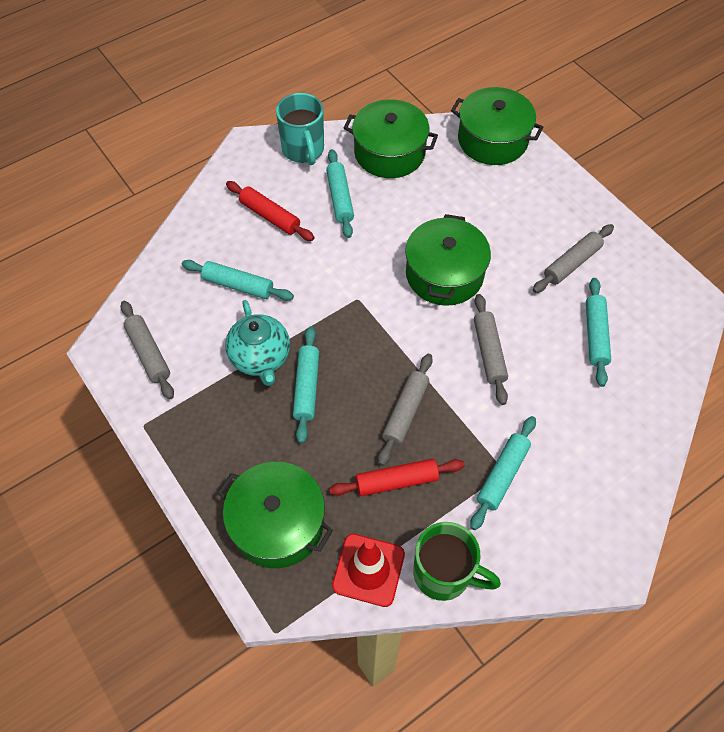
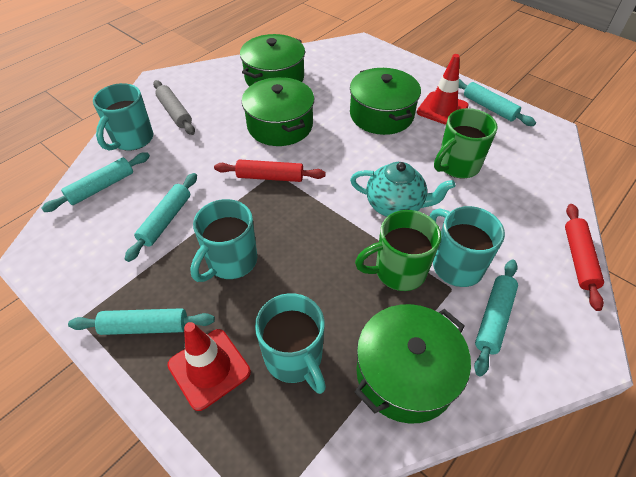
green mug: 1 -> 2
grey rolling pin: 4 -> 1
red traffic cone: 1 -> 2
turquoise mug: 1 -> 4

